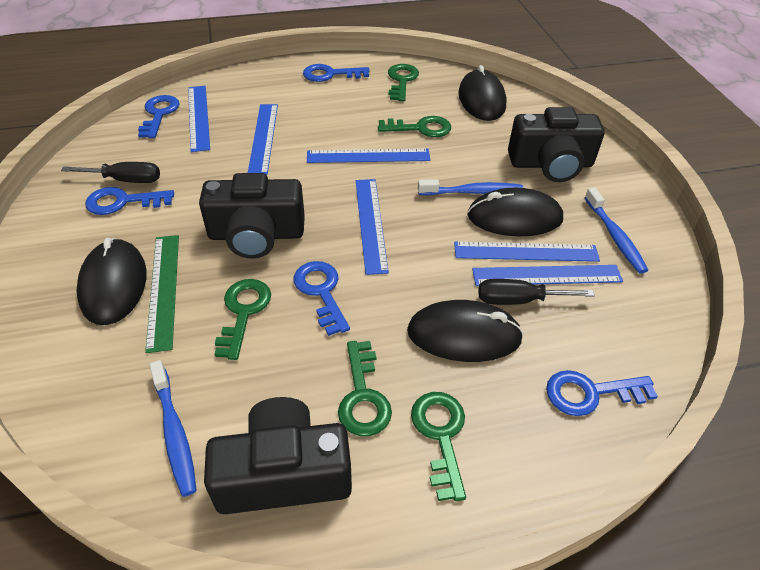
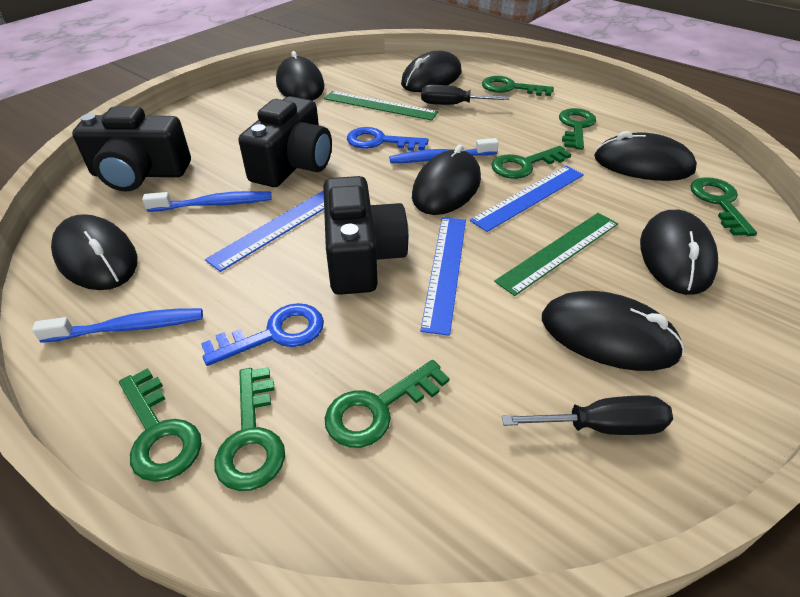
black mouse: 4 -> 7
blue key: 5 -> 2
blue ruler: 6 -> 3
green key: 5 -> 7
green ruler: 1 -> 2

